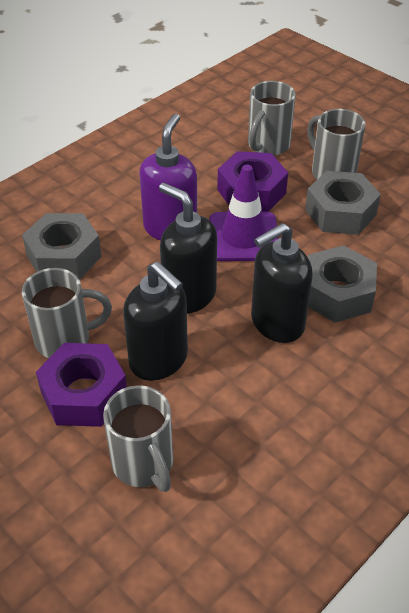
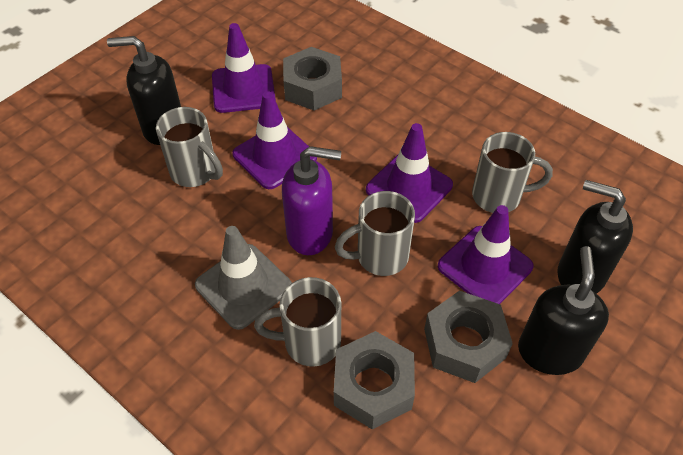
grey traffic cone: 0 -> 1
purple nut: 2 -> 0
purple traffic cone: 1 -> 4

